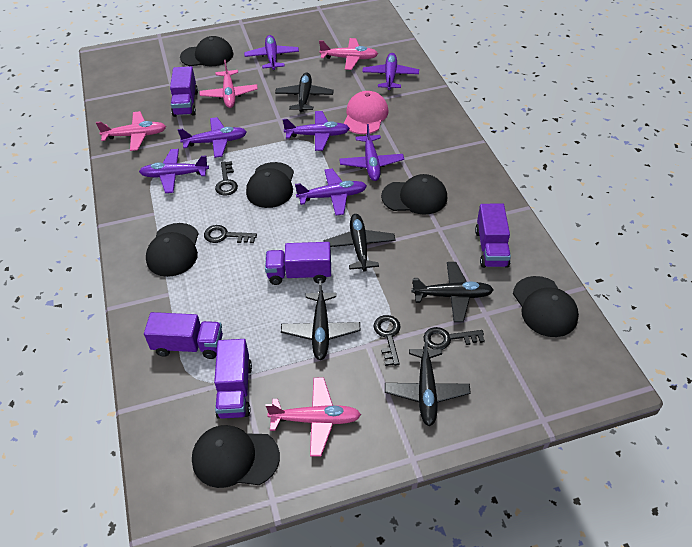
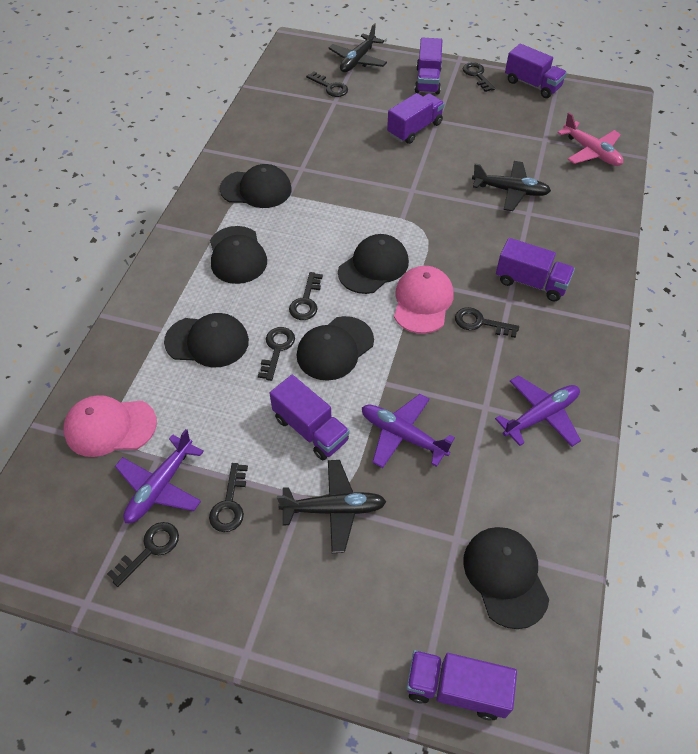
black key: 4 -> 7
black plane: 5 -> 3
pink cap: 1 -> 2
pink plane: 4 -> 1
purple plane: 7 -> 3
purple truck: 5 -> 6

